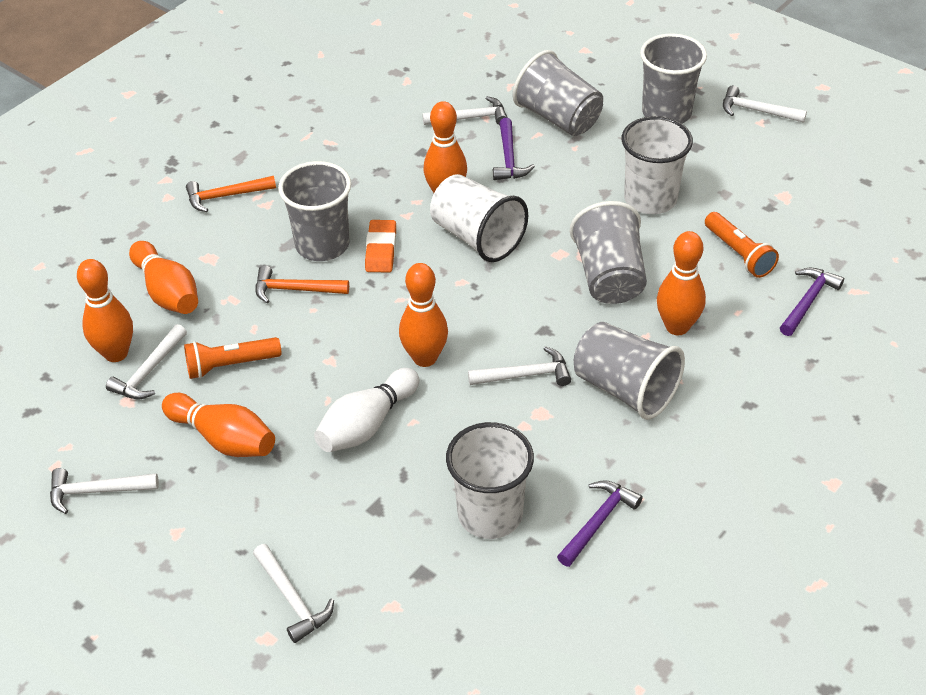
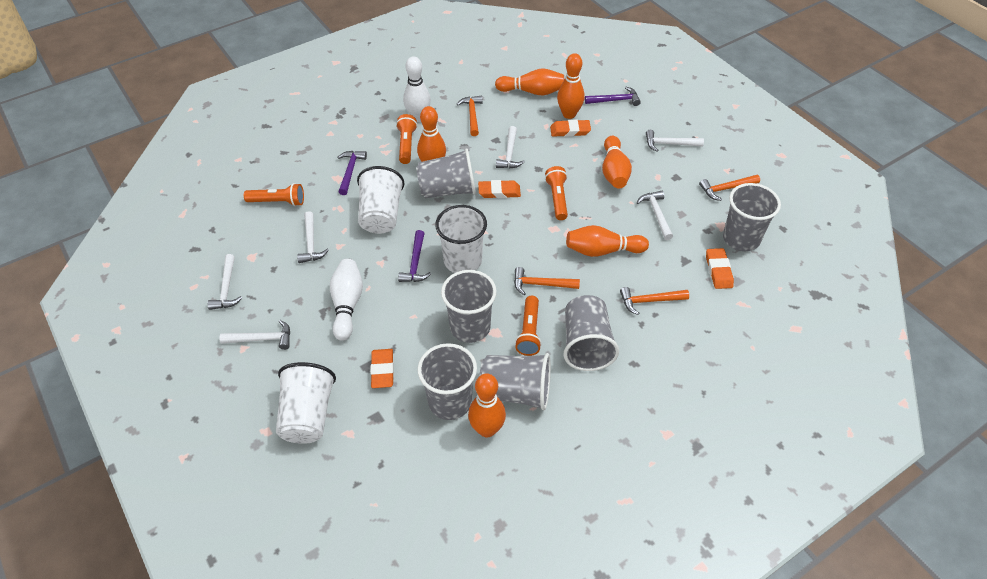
grey cup: 5 -> 6
orange eraser: 1 -> 4
orange flashlight: 2 -> 4
orange hammer: 2 -> 4
white bowling pin: 1 -> 2

